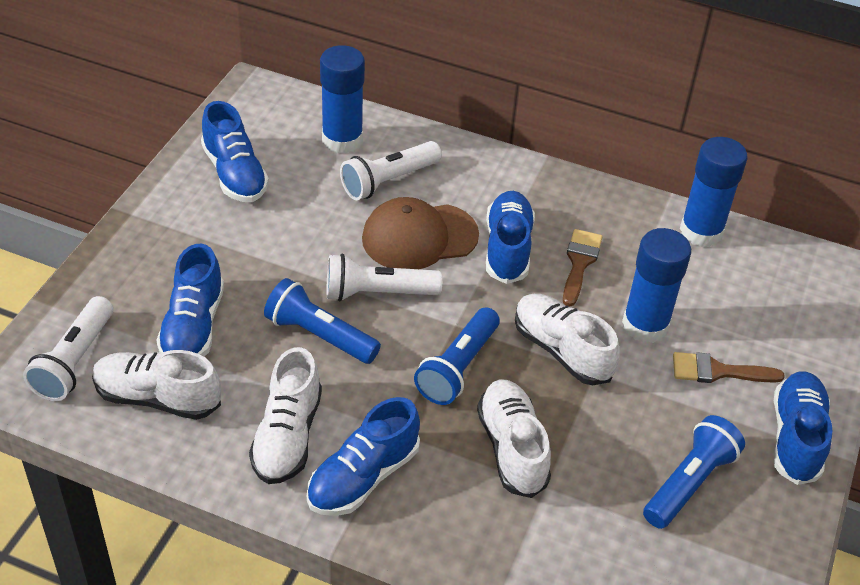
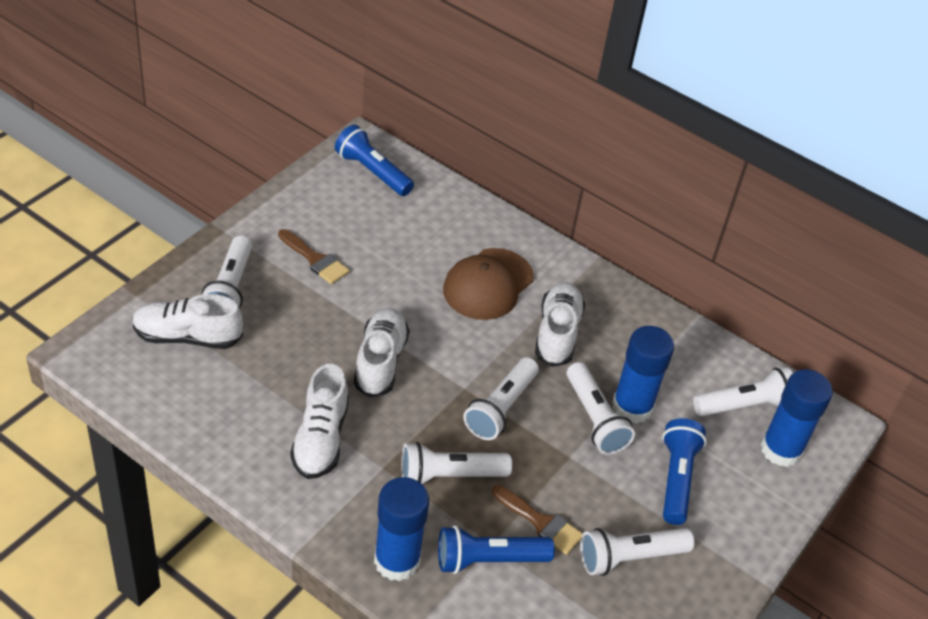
blue shoe: 5 -> 0
white flashlight: 3 -> 6

